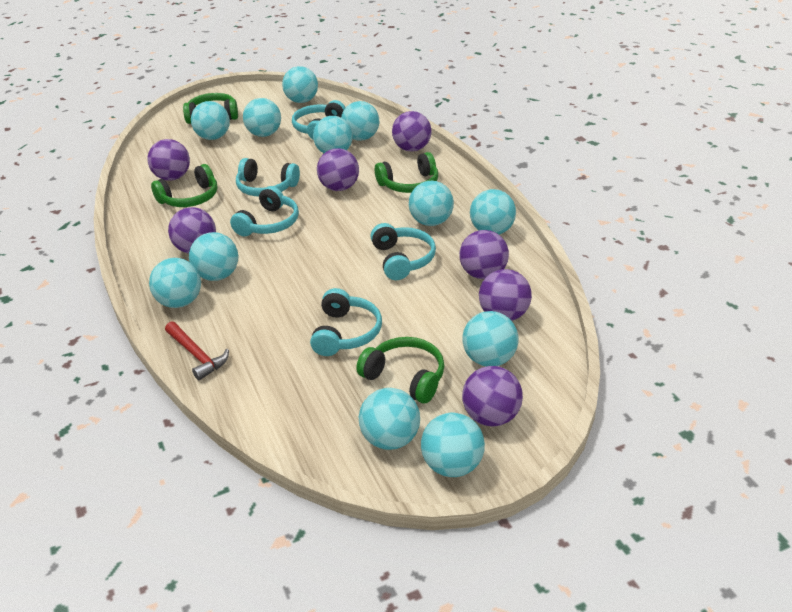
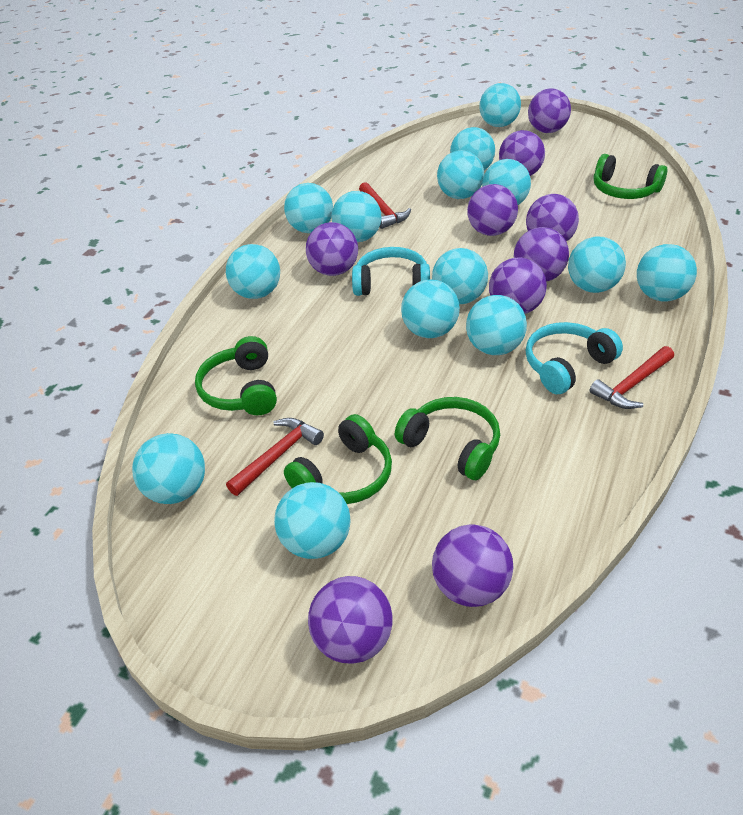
purple ball: 7 -> 9
red hammer: 1 -> 3
turquoise ball: 12 -> 14
turquoise headphones: 5 -> 2

